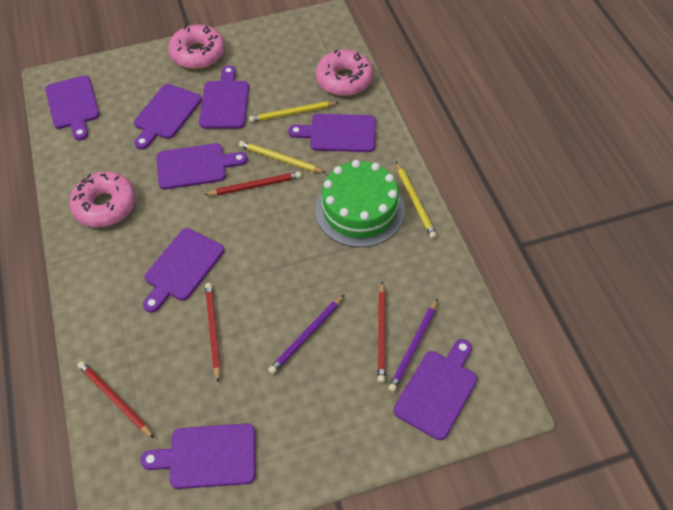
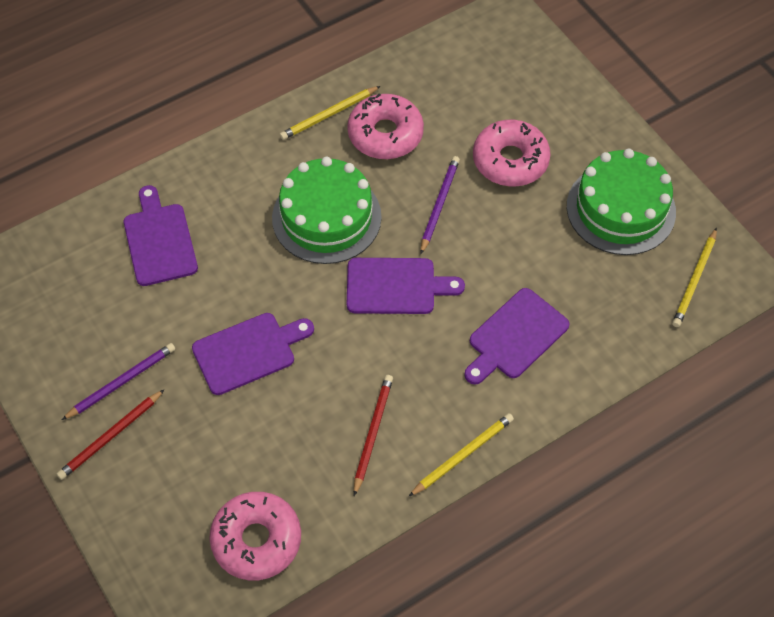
green cake: 1 -> 2
purple cutting board: 8 -> 4
red pencil: 4 -> 2

